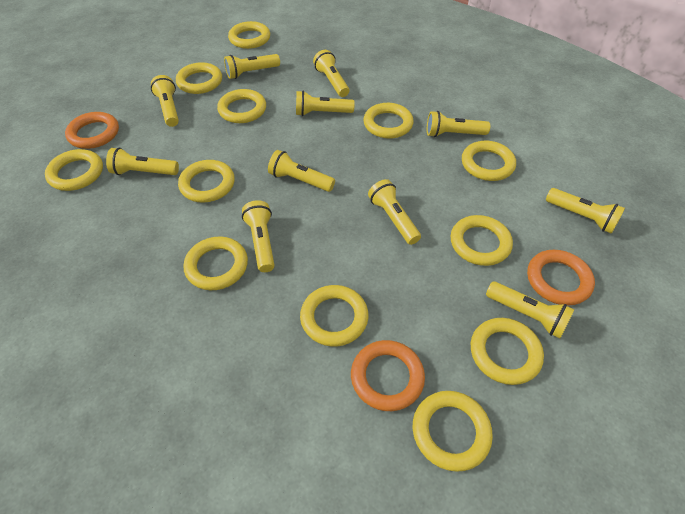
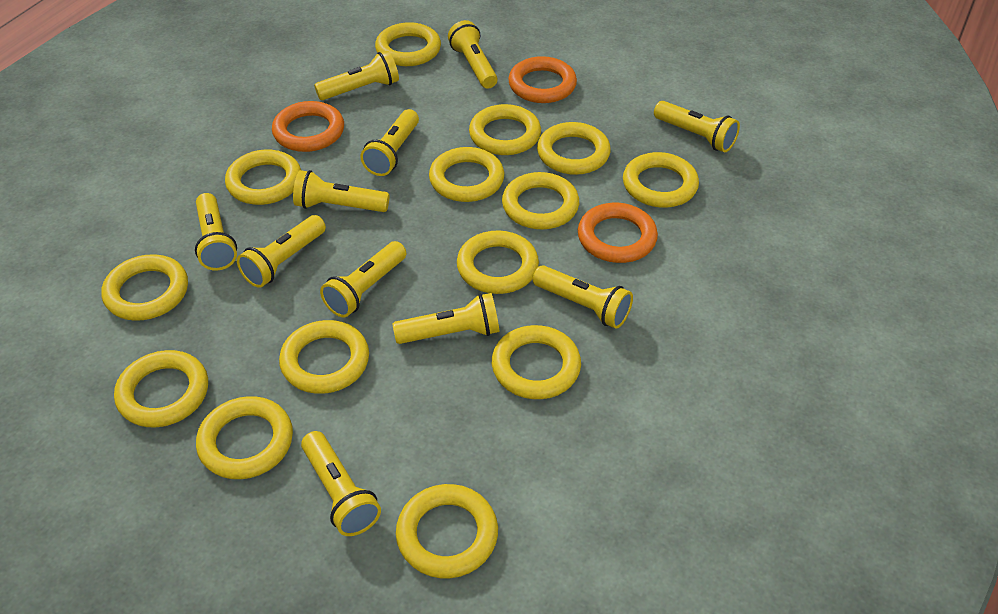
yellow ring: 12 -> 14

